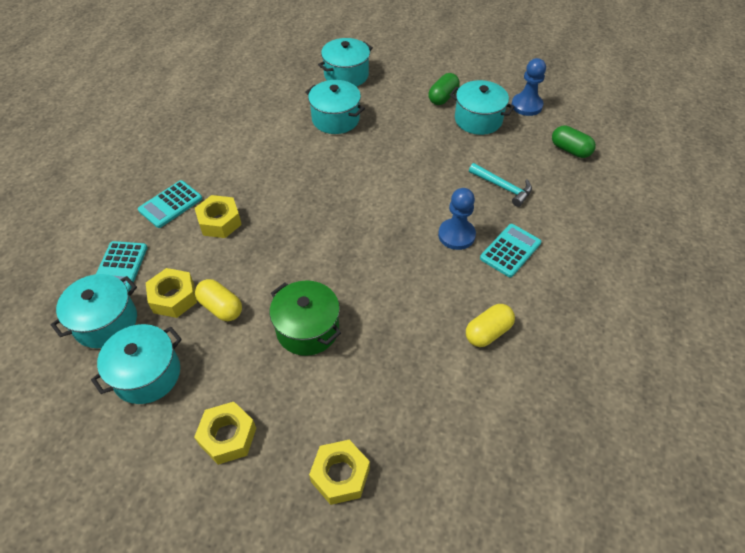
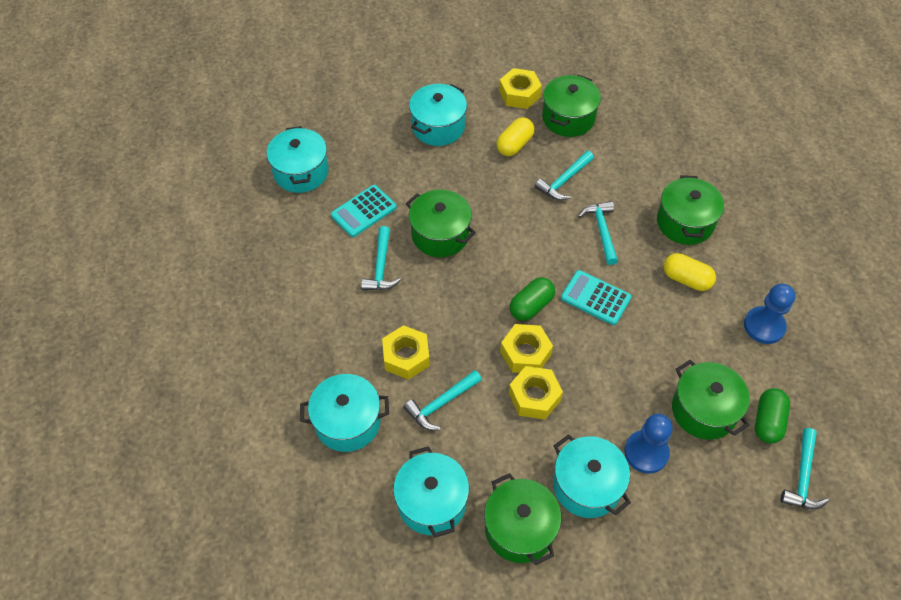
green pot: 1 -> 5
turquoise calculator: 3 -> 2
turquoise hammer: 1 -> 5

